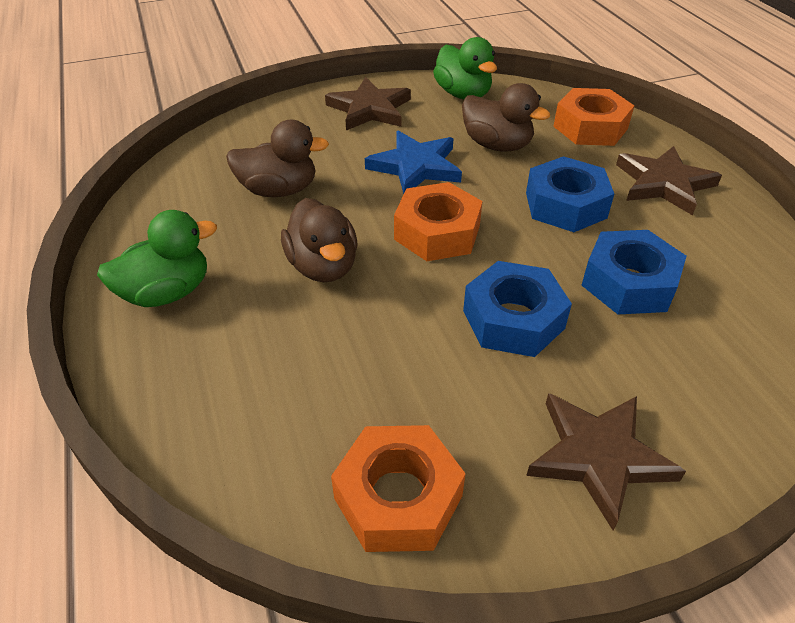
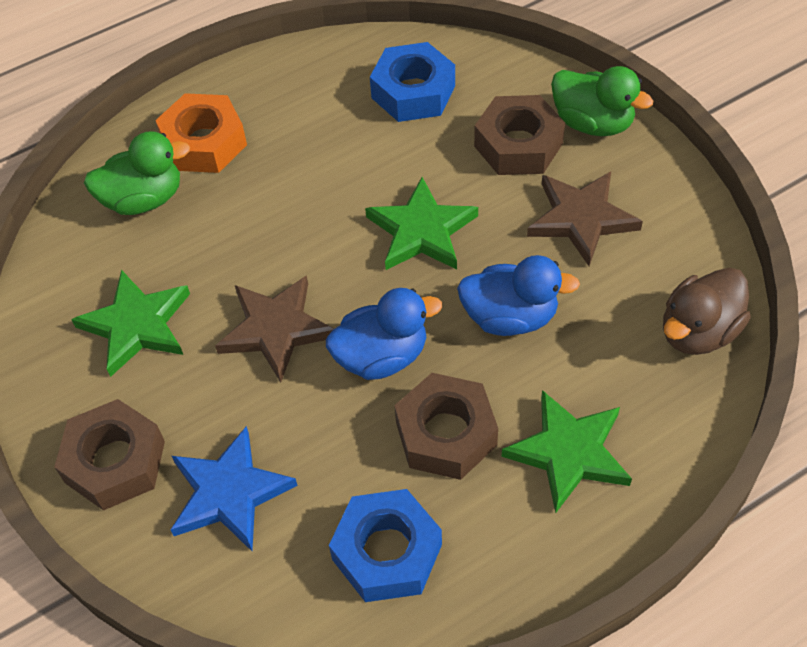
blue duck: 0 -> 2
blue nut: 3 -> 2
brown duck: 3 -> 1
brown nut: 0 -> 3
brown star: 3 -> 2
green star: 0 -> 3
orange nut: 3 -> 1

